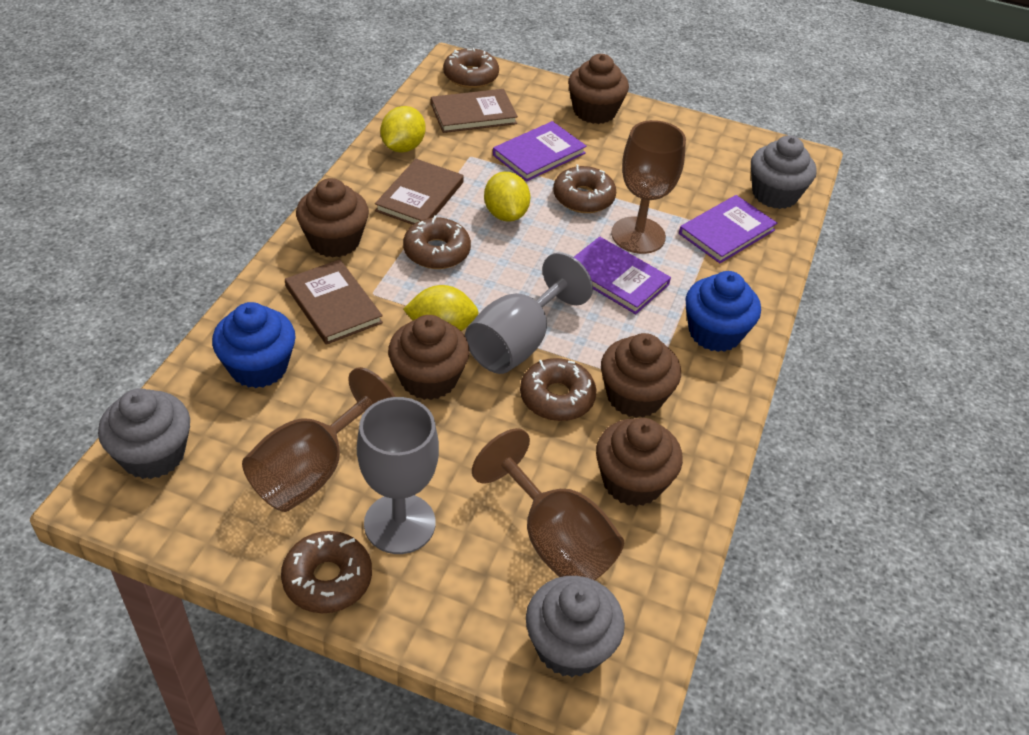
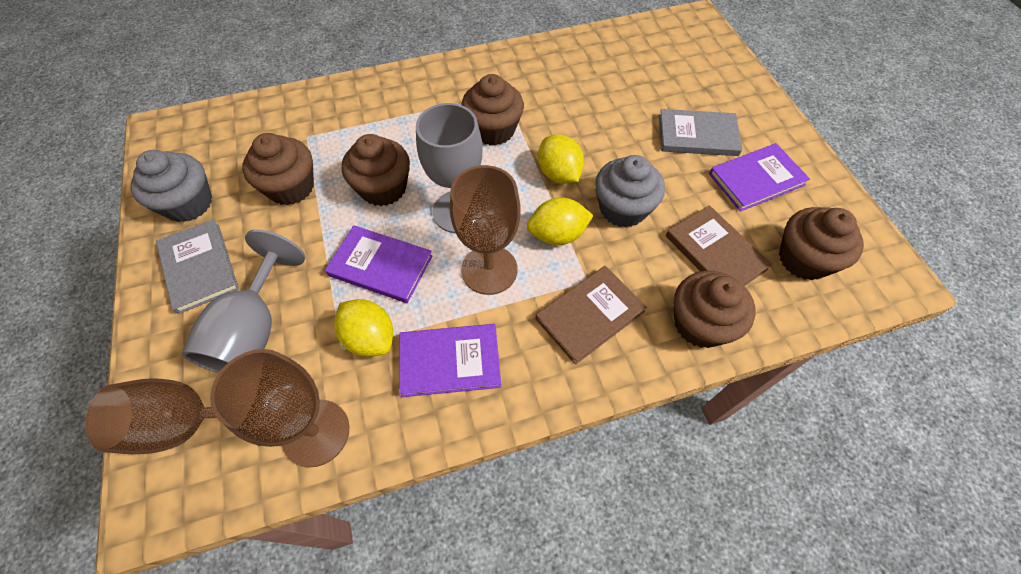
blue cupcake: 2 -> 0
brown book: 3 -> 2
brown donut: 5 -> 0
grey book: 0 -> 2
grey cupcake: 3 -> 2

